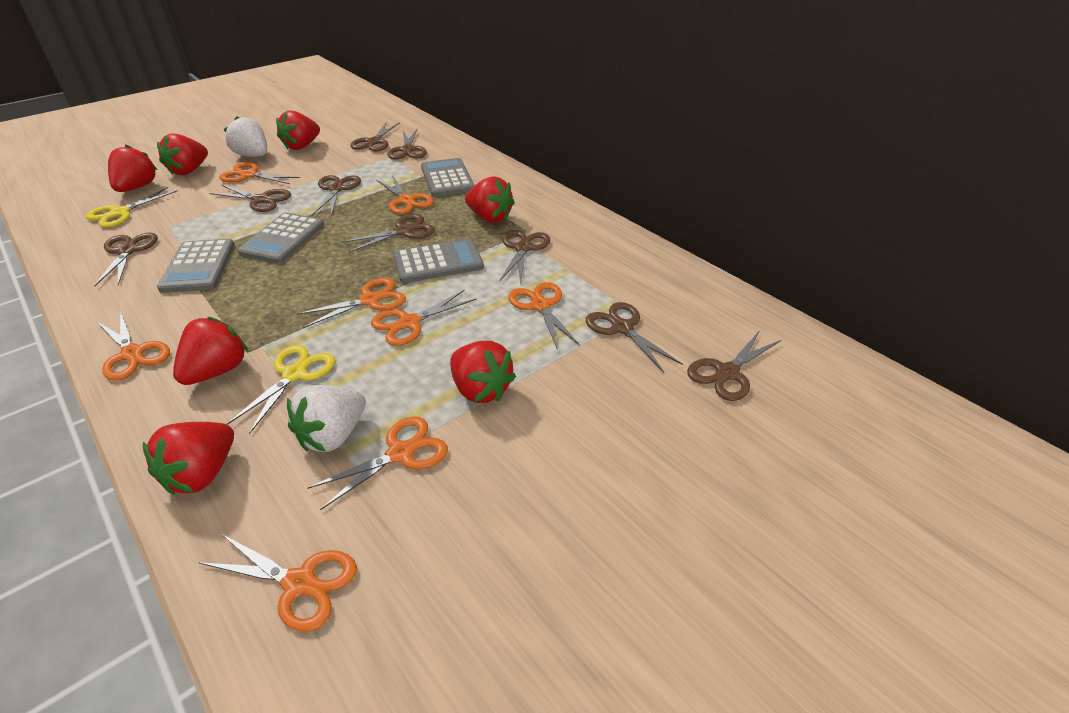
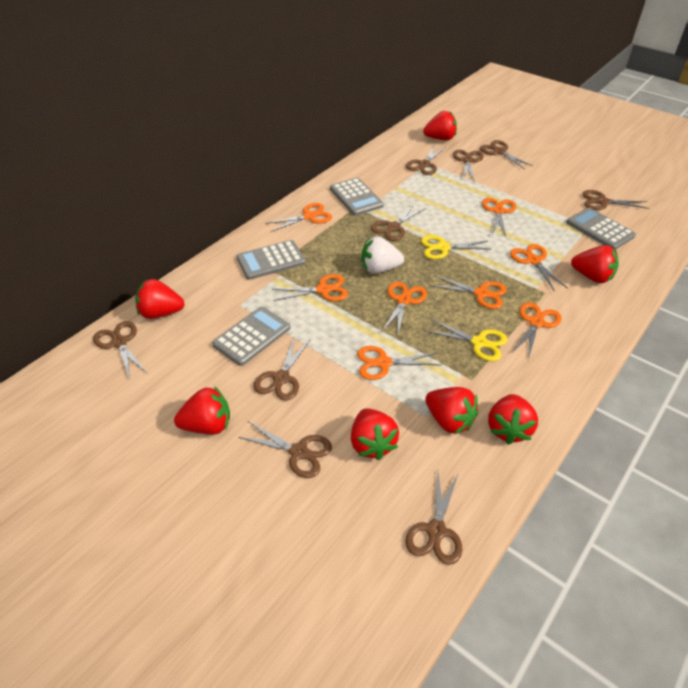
white strawberry: 2 -> 1

